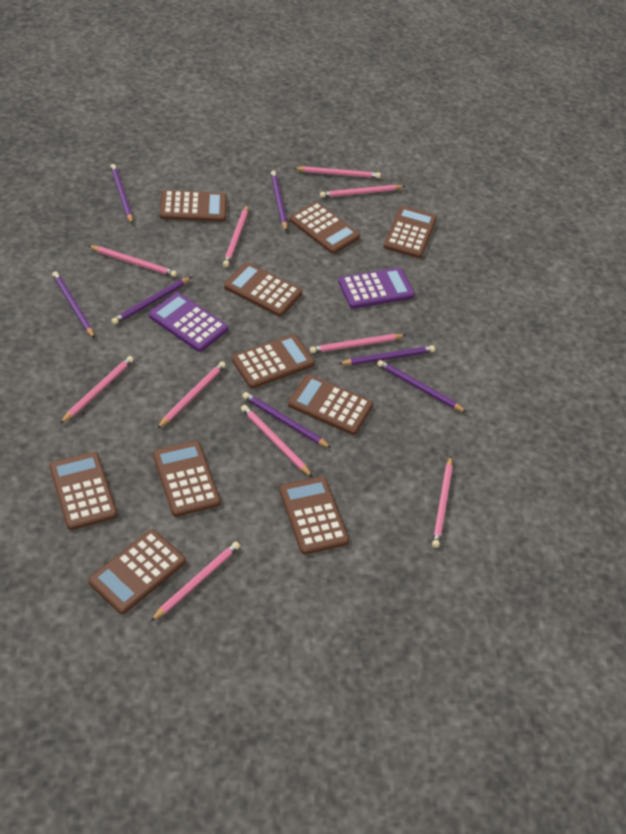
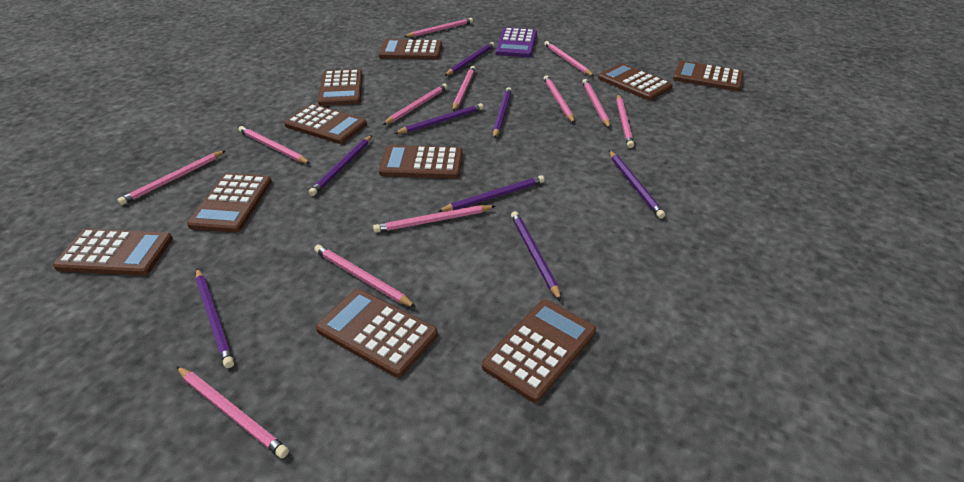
pink pencil: 10 -> 12
purple calculator: 2 -> 1
purple pencil: 7 -> 8

